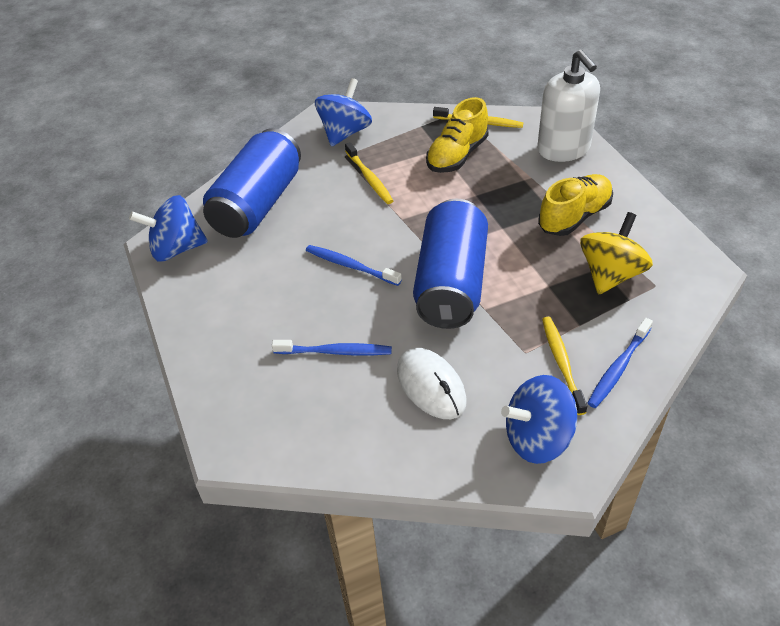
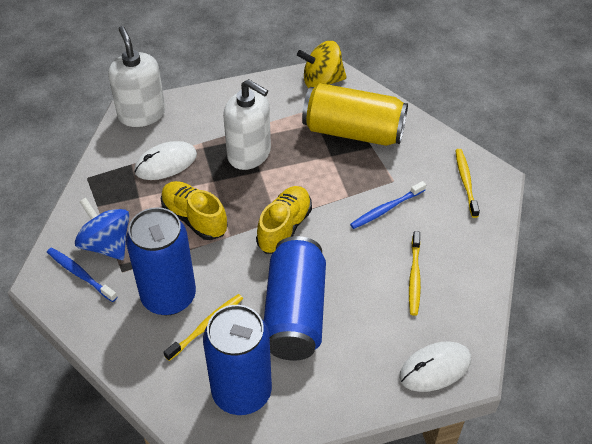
blue can: 2 -> 3
blue spinning top: 3 -> 1
blue toothbrush: 3 -> 2
white mouse: 1 -> 2
white soap dispenser: 1 -> 2
yellow can: 0 -> 1

